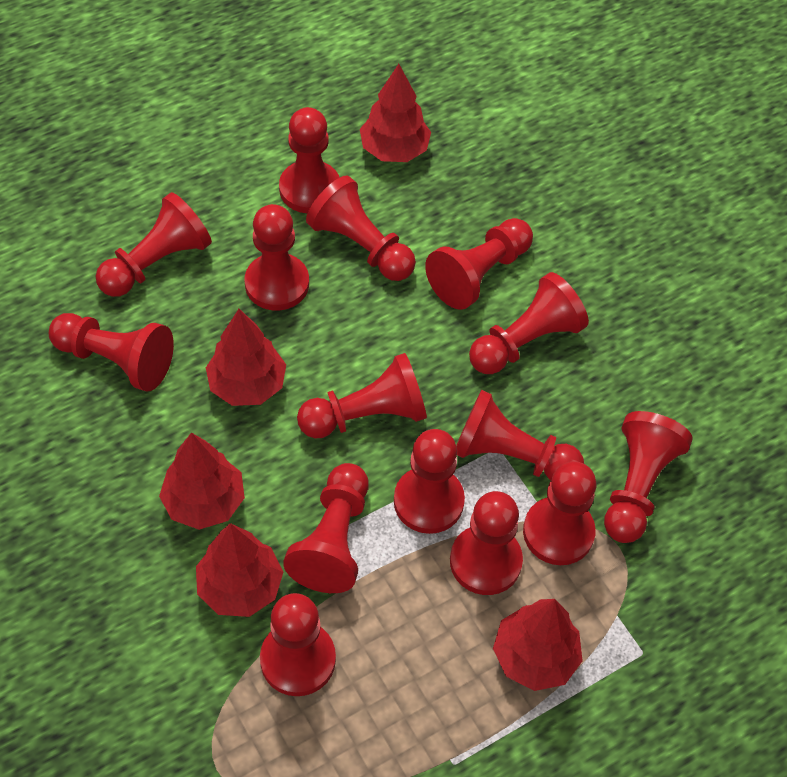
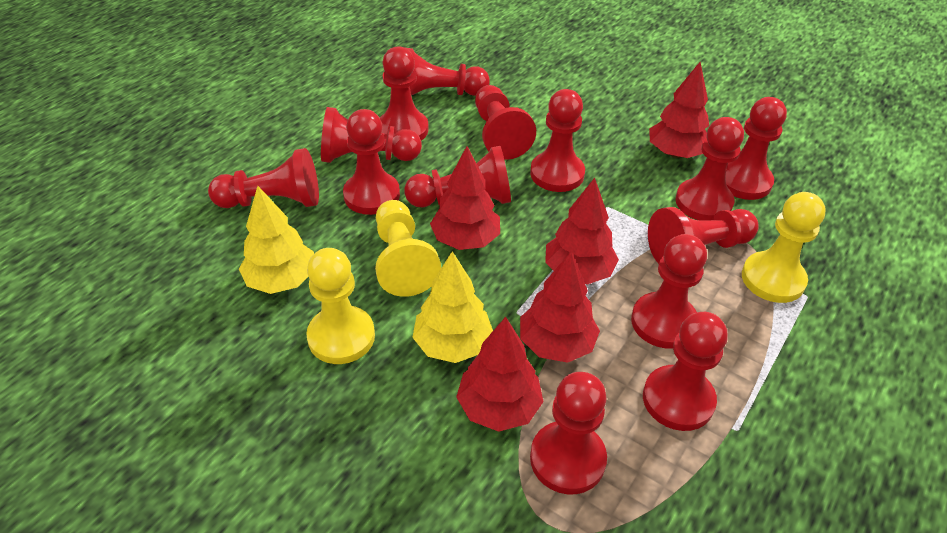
red pawn: 15 -> 14
yellow pawn: 0 -> 3
yellow tree: 0 -> 2

